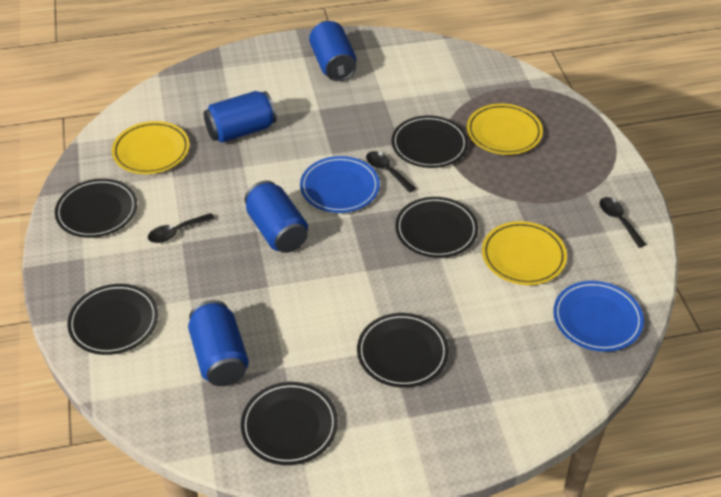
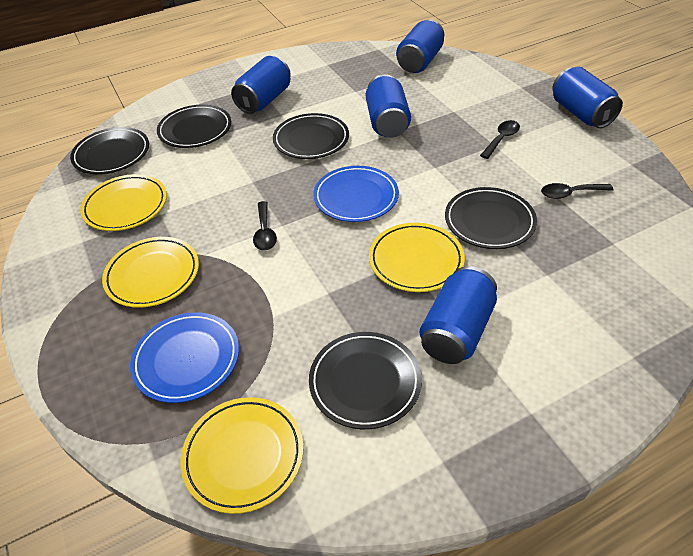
black plate: 6 -> 5
blue can: 4 -> 5
yellow plate: 3 -> 4

